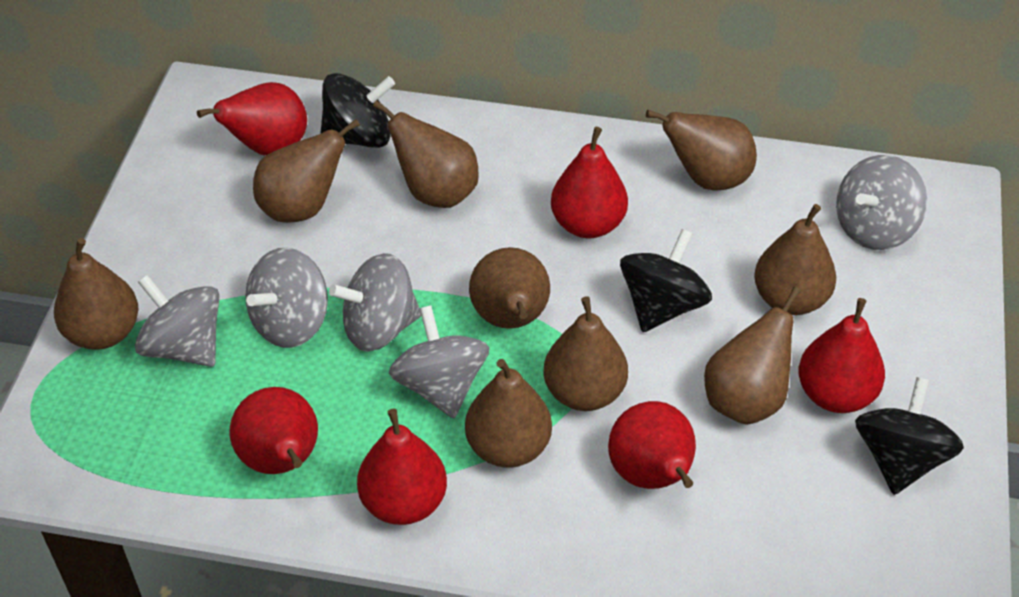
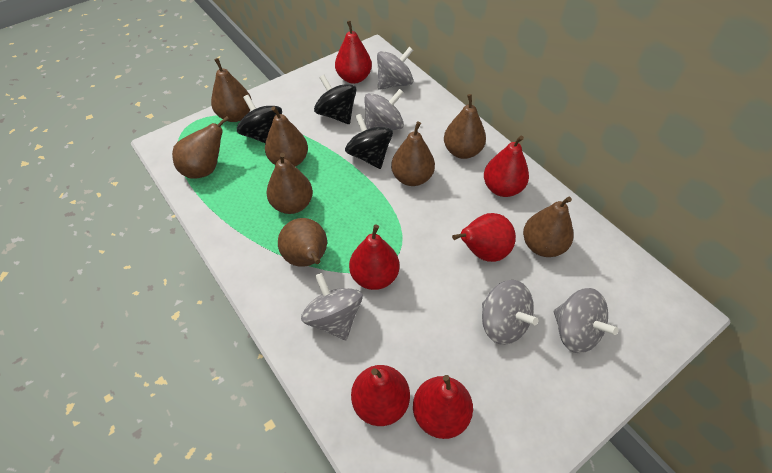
brown pear: 9 -> 8

